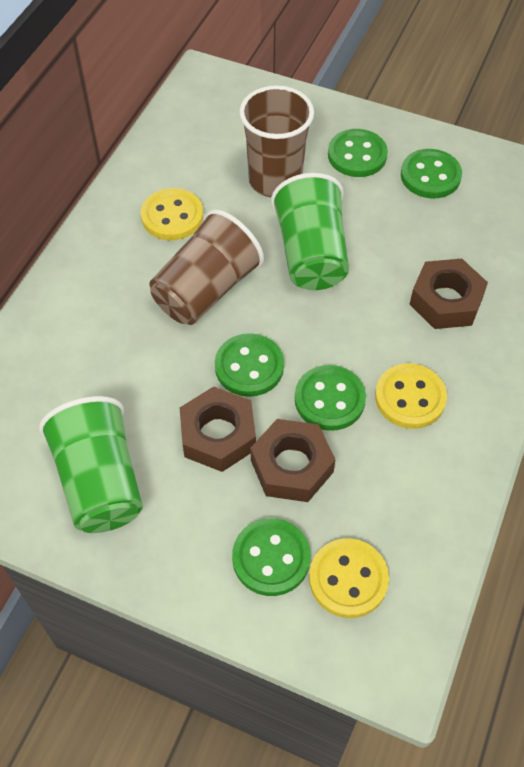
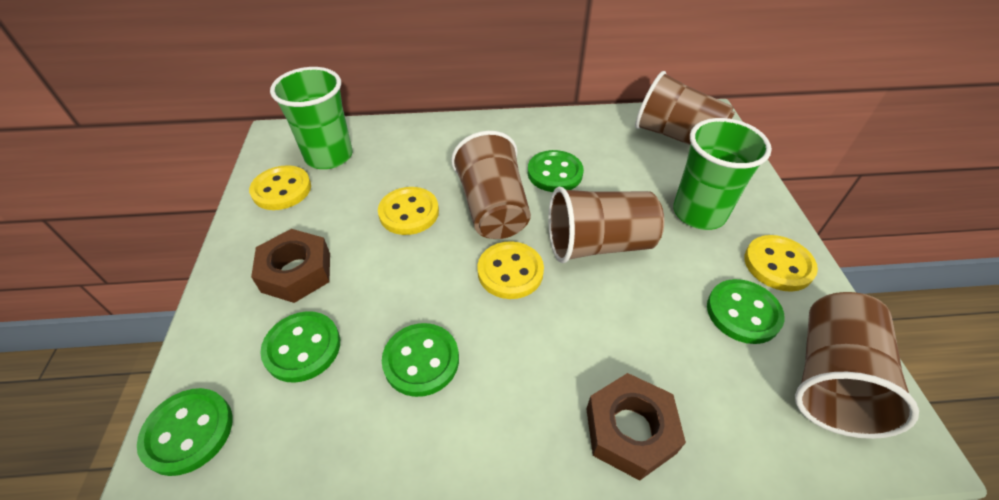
brown cup: 2 -> 4
brown nut: 3 -> 2
yellow button: 3 -> 4

